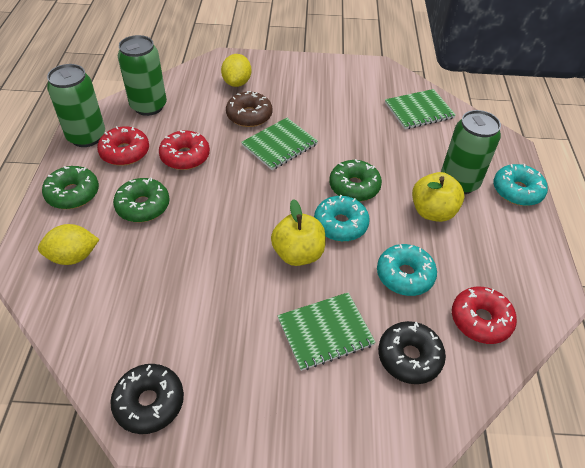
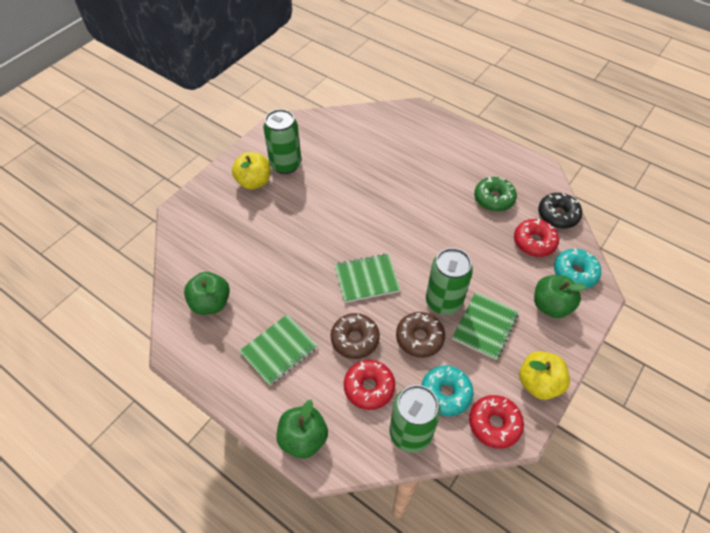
black donut: 2 -> 1
brown donut: 1 -> 2
green apple: 0 -> 3
green donut: 3 -> 1
turquoise donut: 3 -> 2
yellow lemon: 2 -> 0

